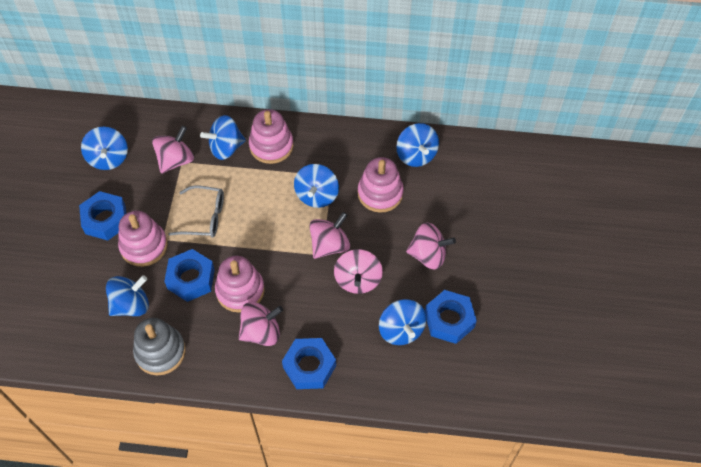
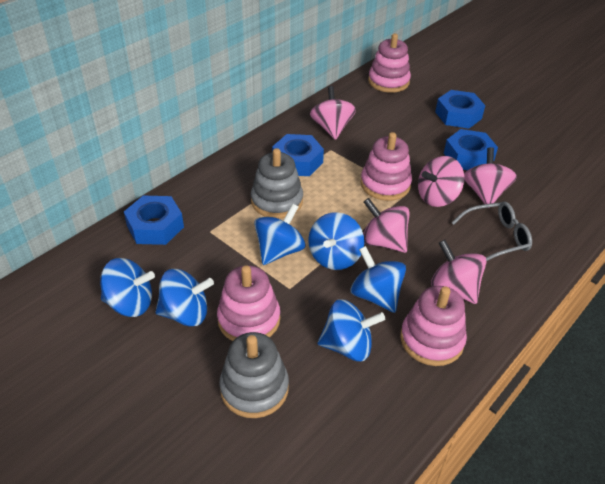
grey stacking toy: 1 -> 2

